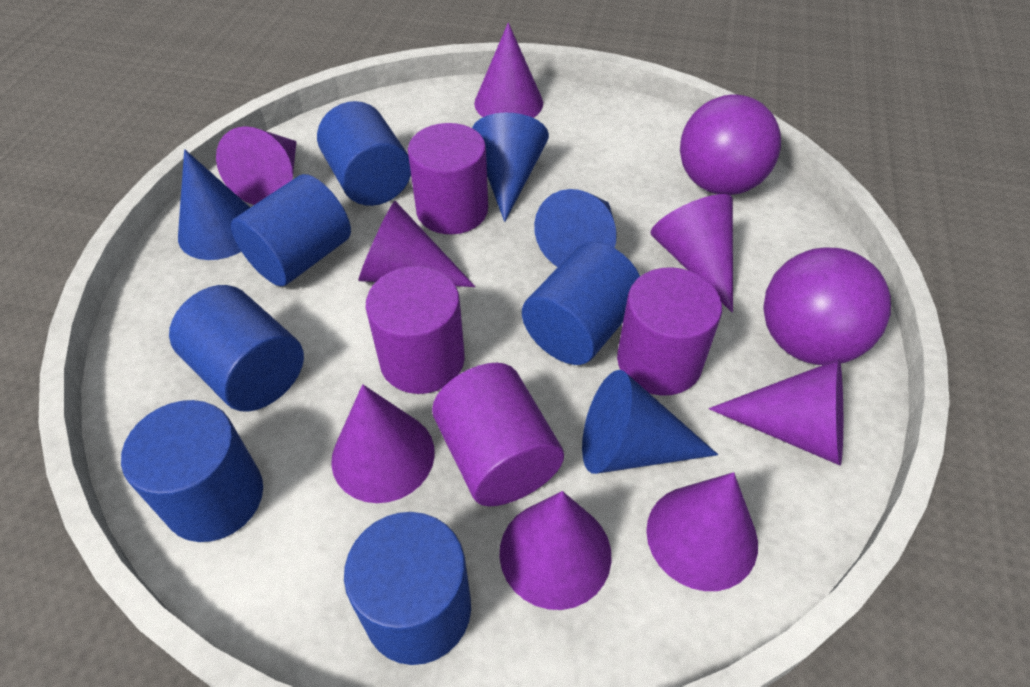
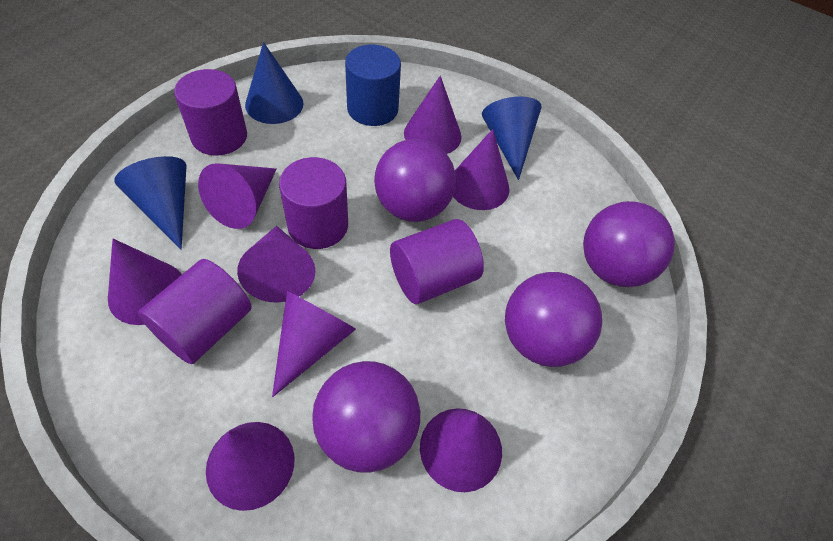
blue cone: 4 -> 3
blue cylinder: 6 -> 1
purple ball: 2 -> 4

